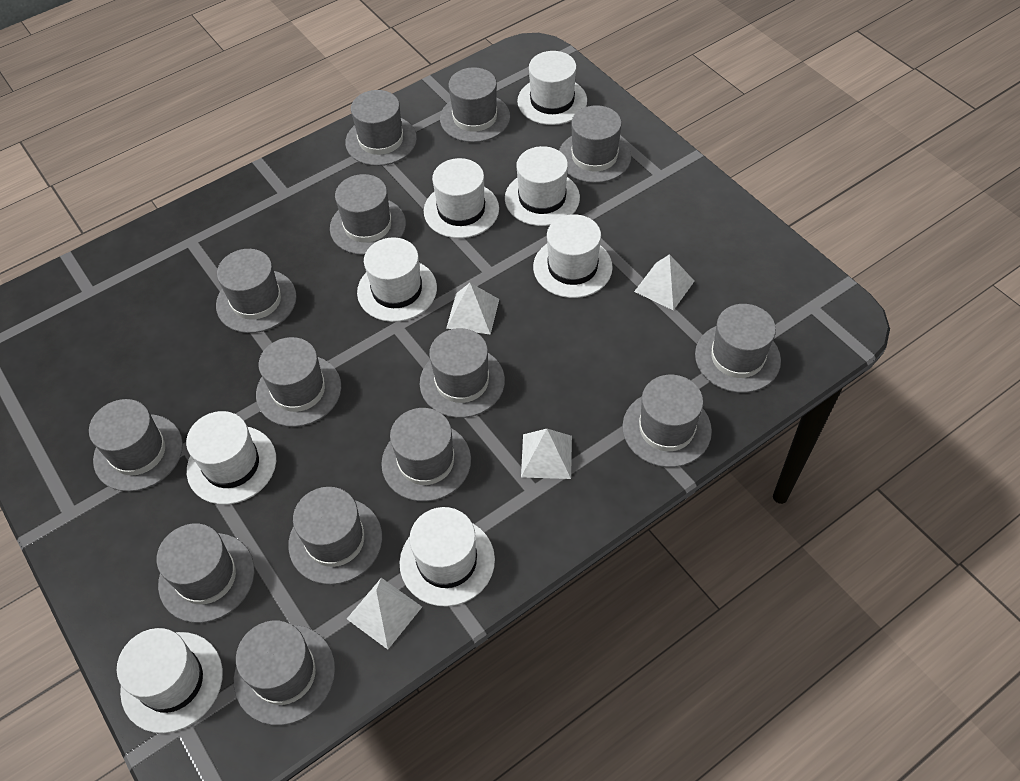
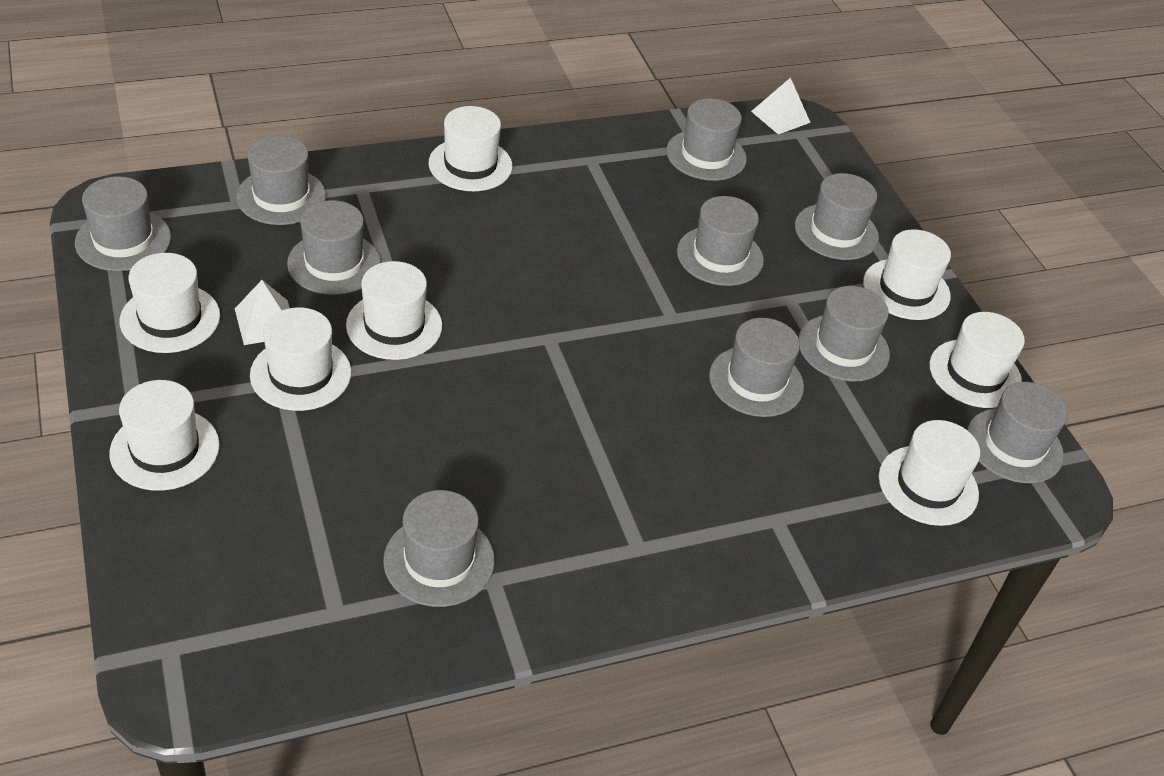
grey hat: 14 -> 10
white pyramid: 4 -> 2

